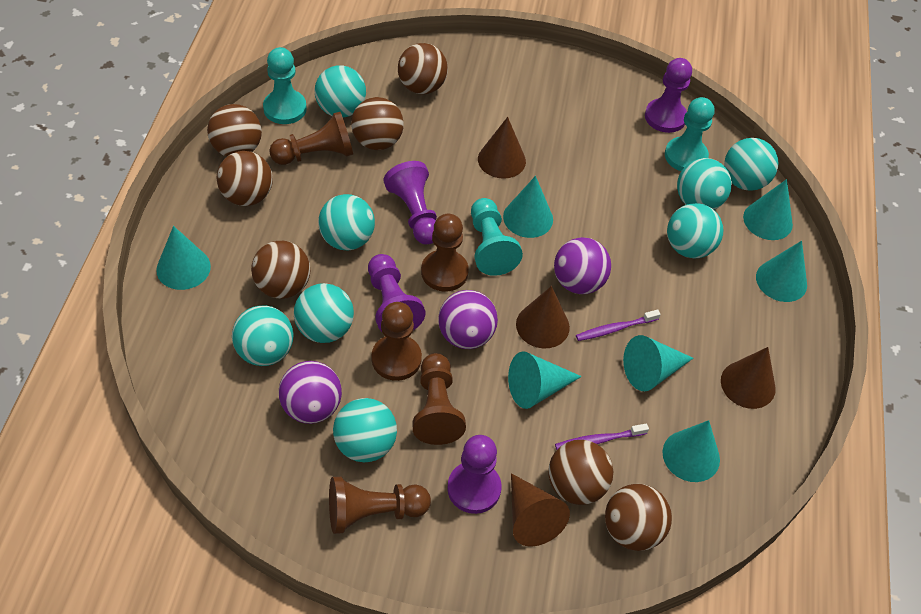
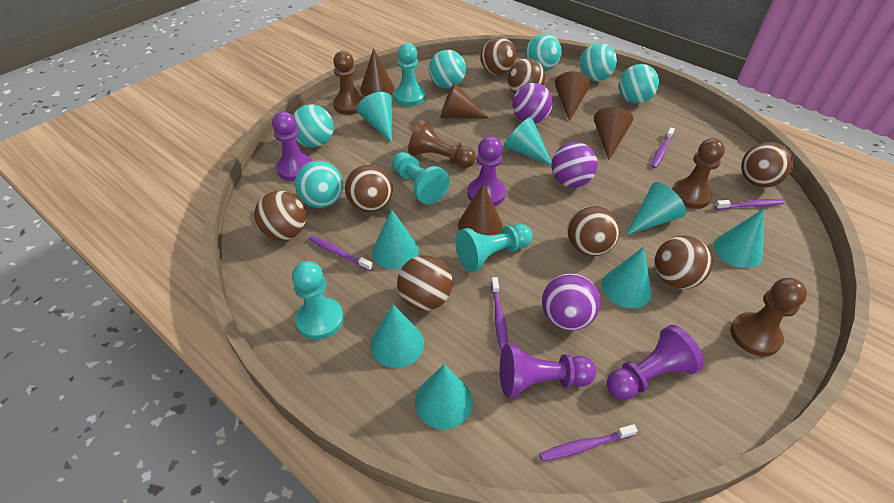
brown ball: 7 -> 8
brown cone: 4 -> 5
brown pawn: 5 -> 4
purple toothbrush: 2 -> 5
turquoise ball: 8 -> 6
turquoise cone: 7 -> 8
turquoise pawn: 3 -> 4

